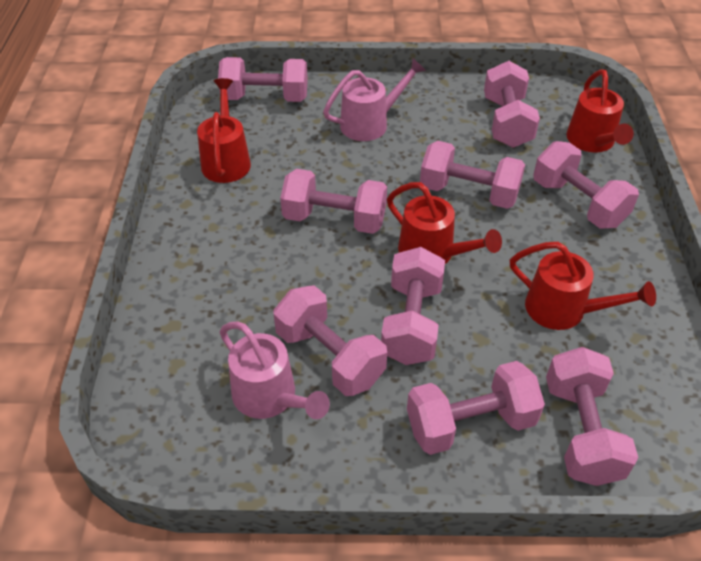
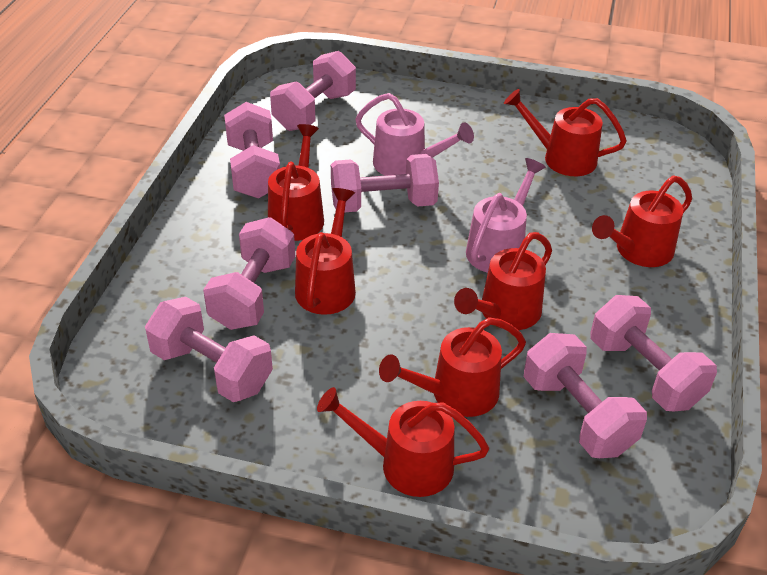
pink dumbbell: 9 -> 7
red watering can: 4 -> 7

